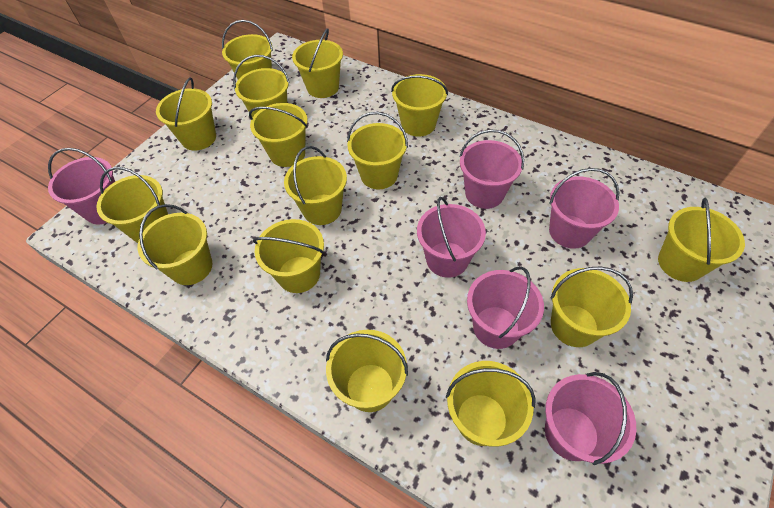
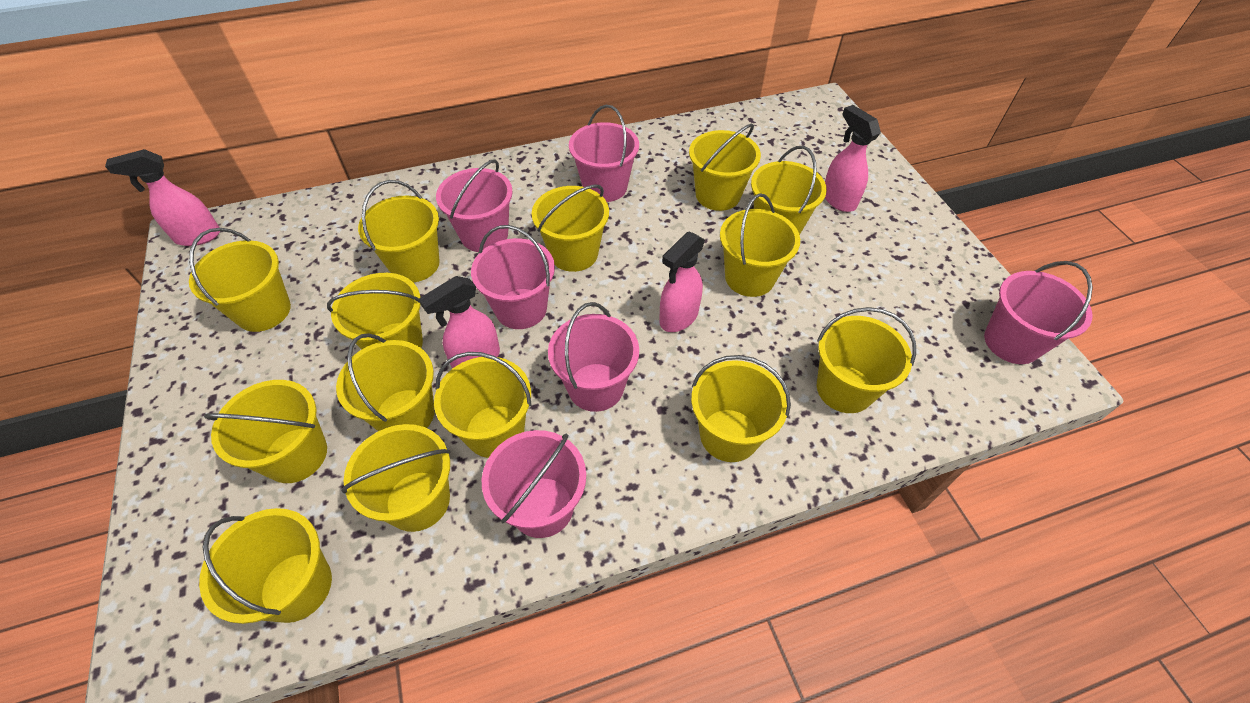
pink spray bottle: 0 -> 4
yellow bucket: 15 -> 14

